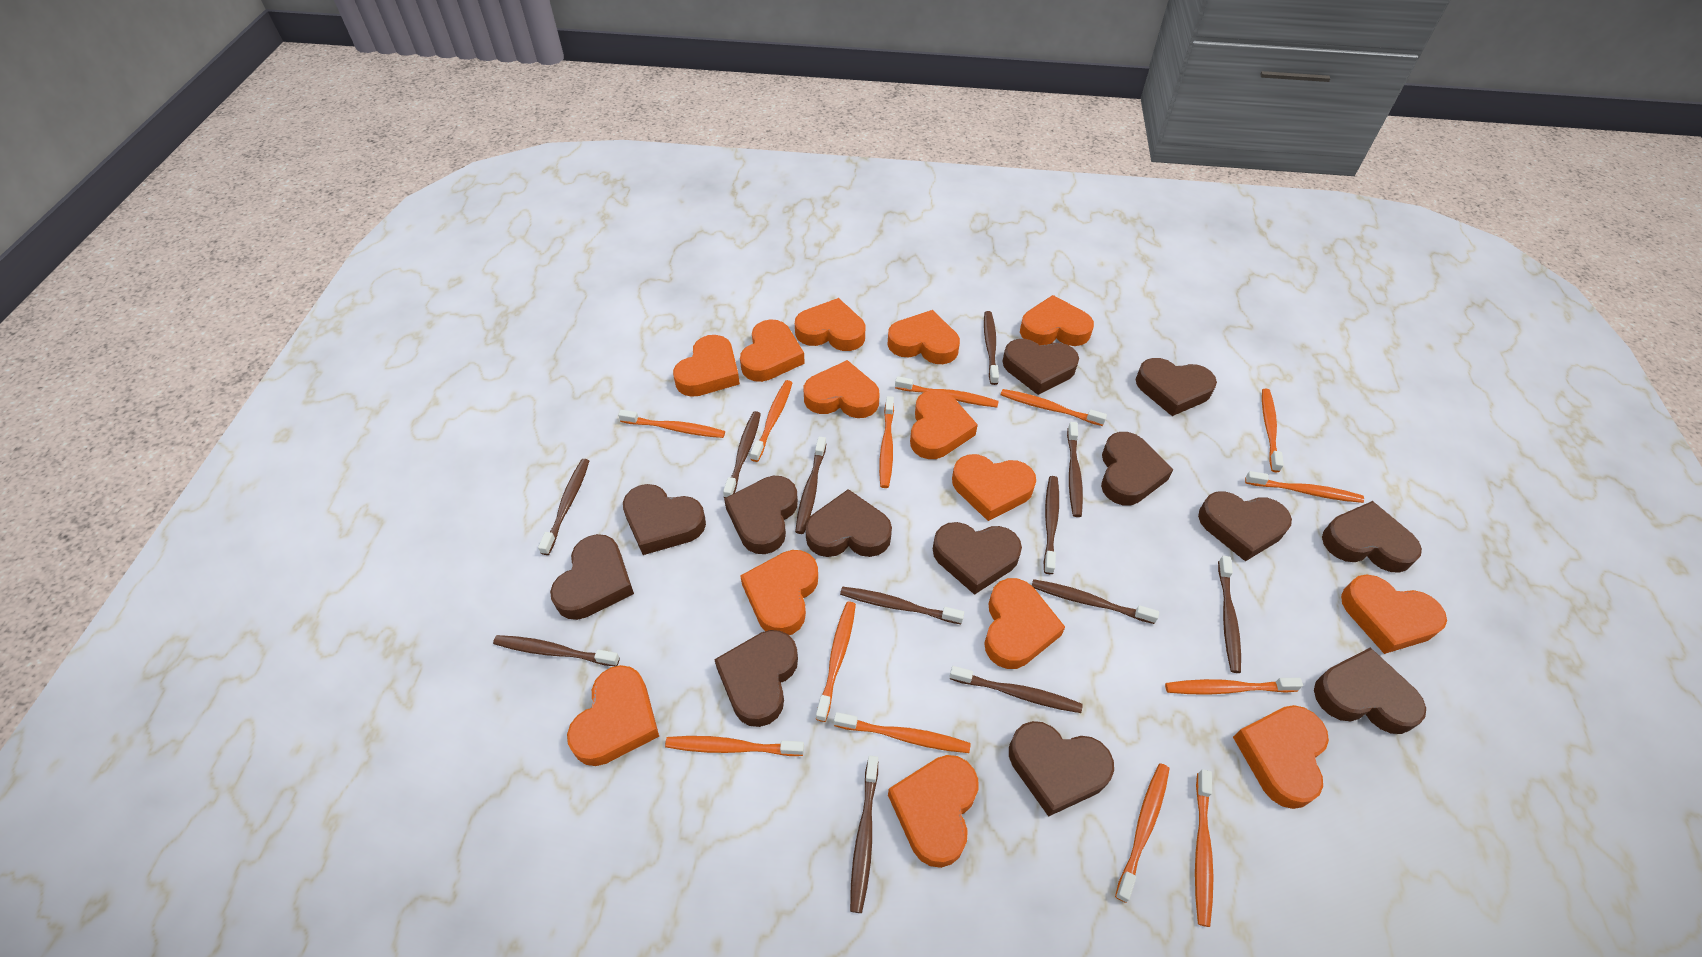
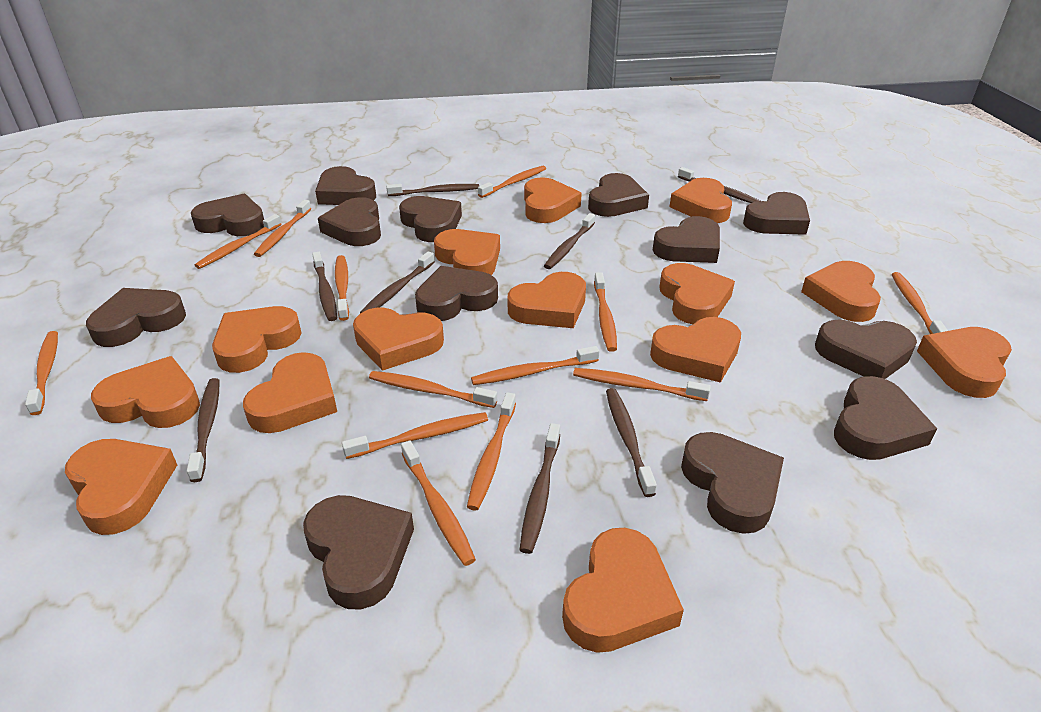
brown toothbrush: 12 -> 8

